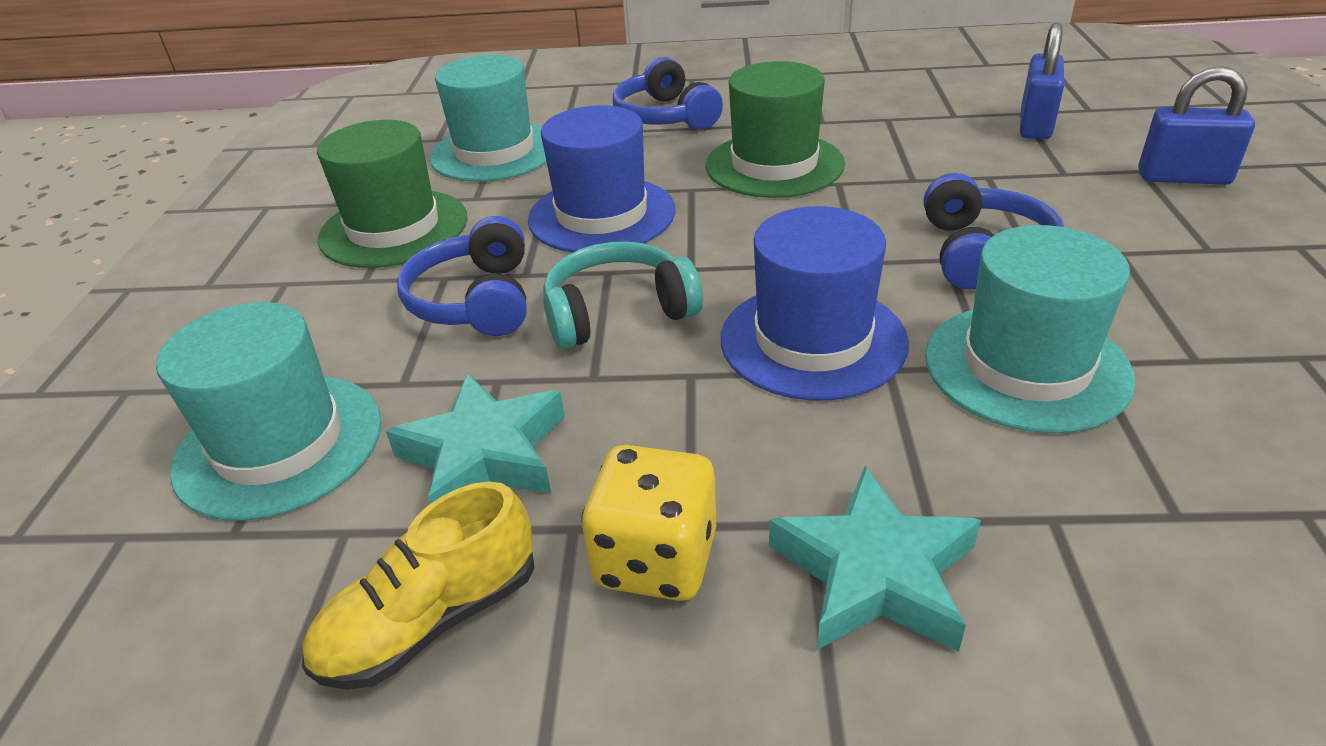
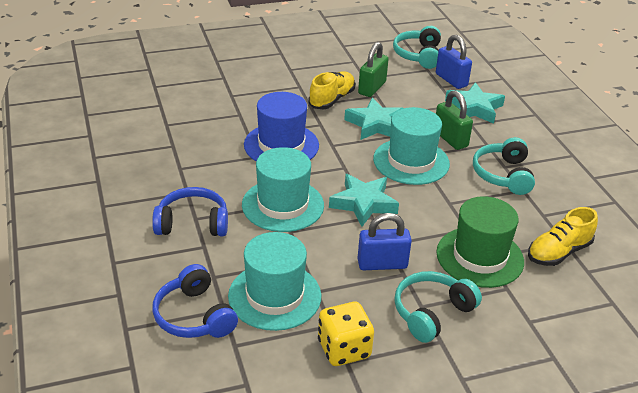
blue hat: 2 -> 1
blue headphones: 3 -> 2
green hat: 2 -> 1
green padlock: 0 -> 2
turquoise headphones: 1 -> 3
turquoise star: 2 -> 3
yellow shoe: 1 -> 2

